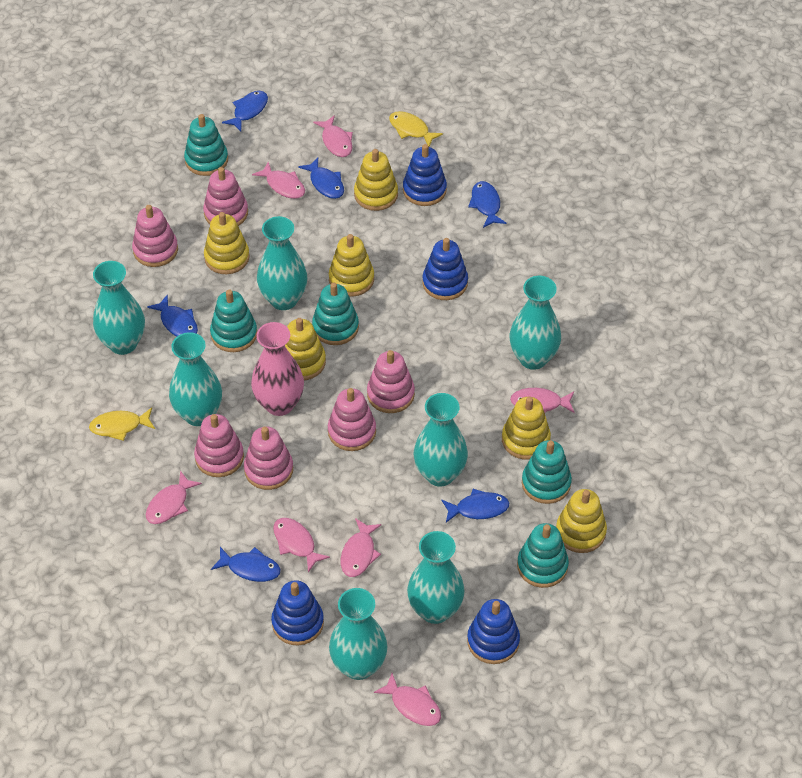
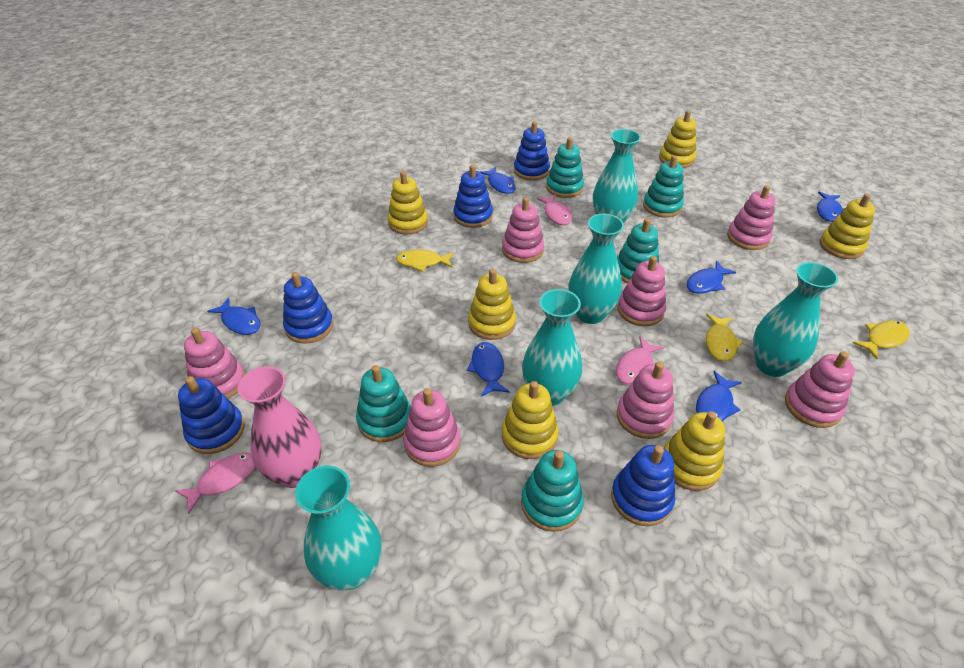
blue stacking toy: 4 -> 5
pink fish: 7 -> 3
pink stacking toy: 6 -> 7
turquoise vase: 7 -> 5
yellow fish: 2 -> 3

